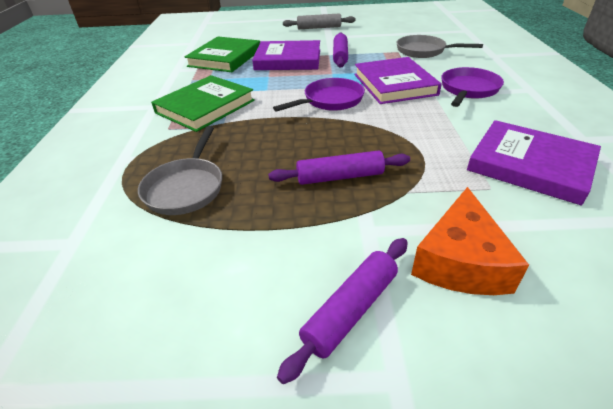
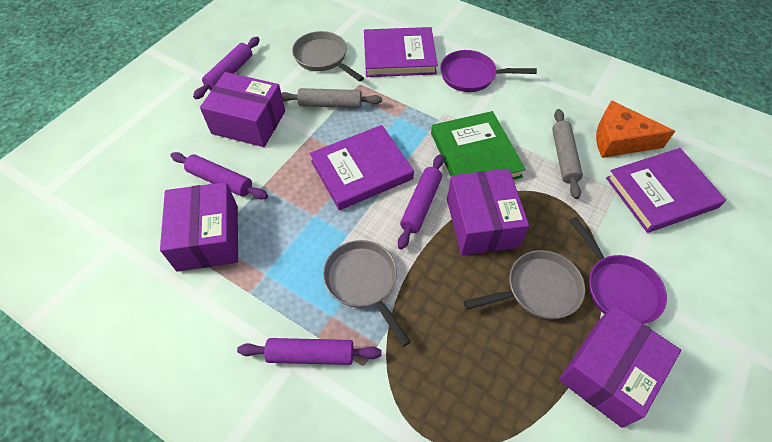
green book: 2 -> 1
grey pan: 2 -> 3
grey rolling pin: 1 -> 2
purple box: 0 -> 4
purple rolling pin: 3 -> 4

